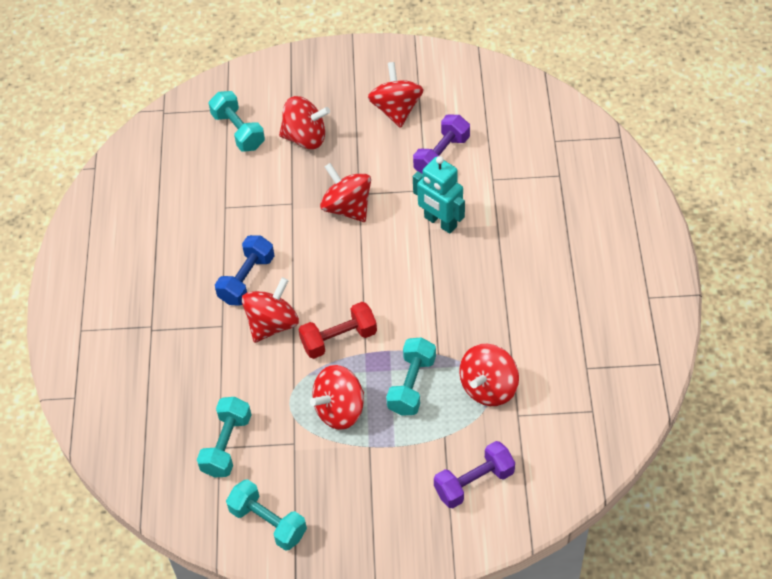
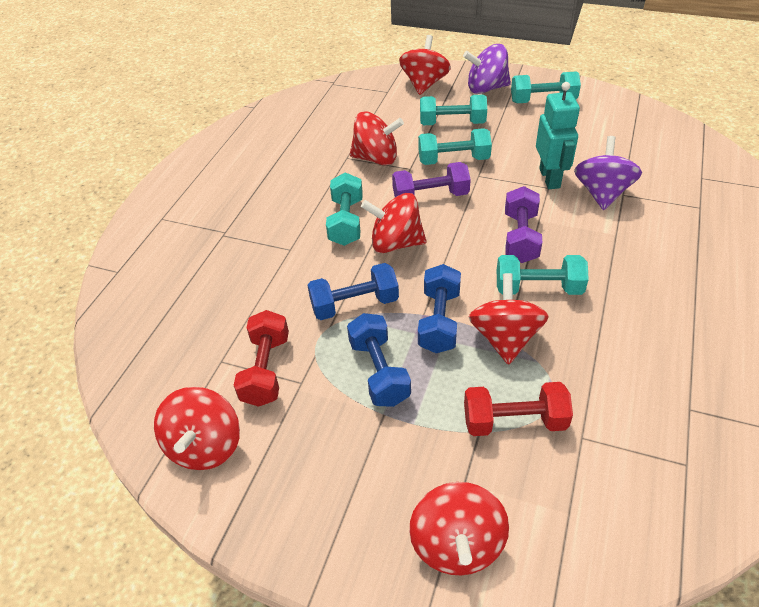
blue dumbbell: 1 -> 3
purple spinning top: 0 -> 2
red dumbbell: 1 -> 2
turquoise dumbbell: 4 -> 5

